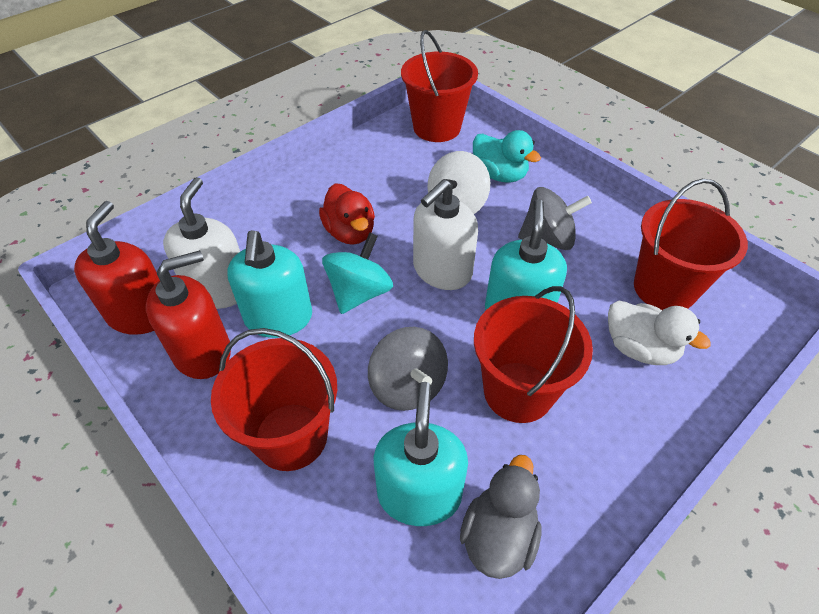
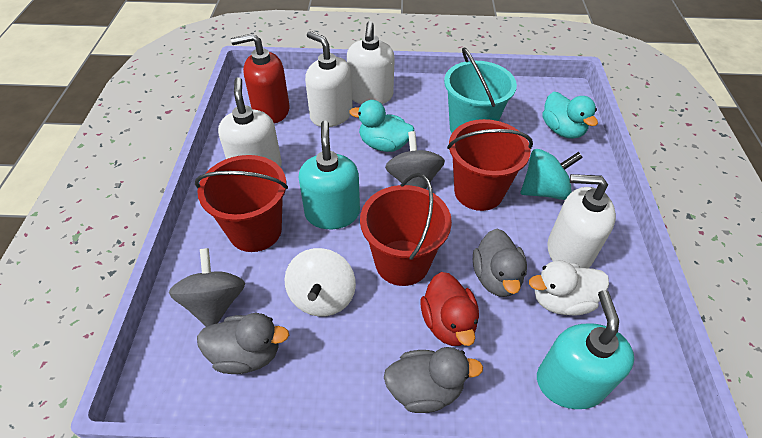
grey duck: 1 -> 3
red bucket: 4 -> 3
red soap dispenser: 2 -> 1
turquoise bucket: 0 -> 1
turquoise duck: 1 -> 2
turquoise soap dispenser: 3 -> 2
white soap dispenser: 2 -> 4

